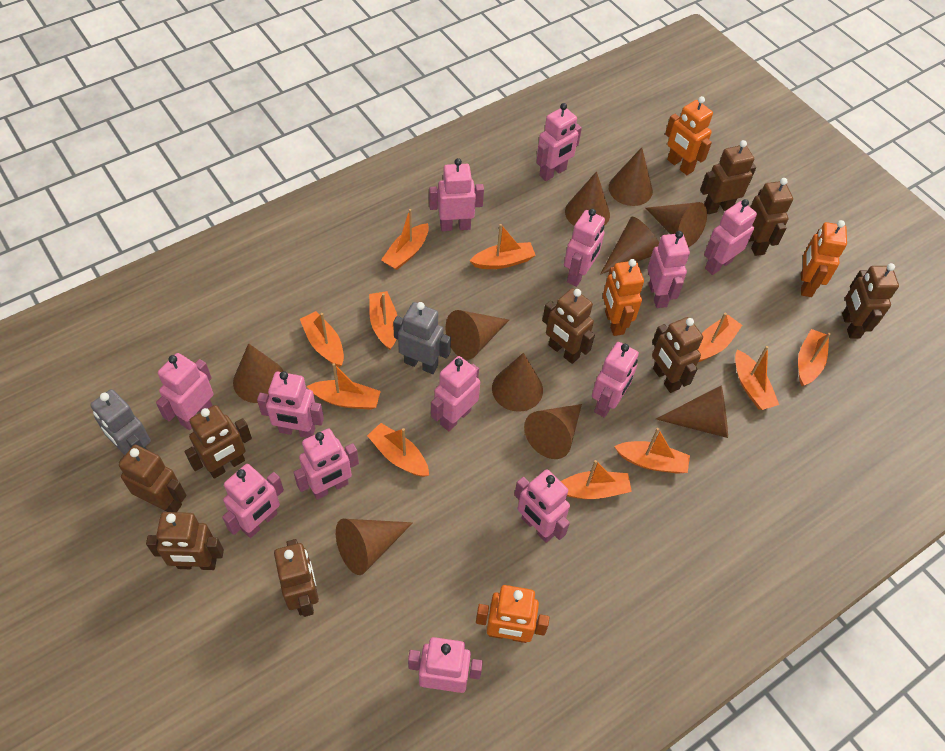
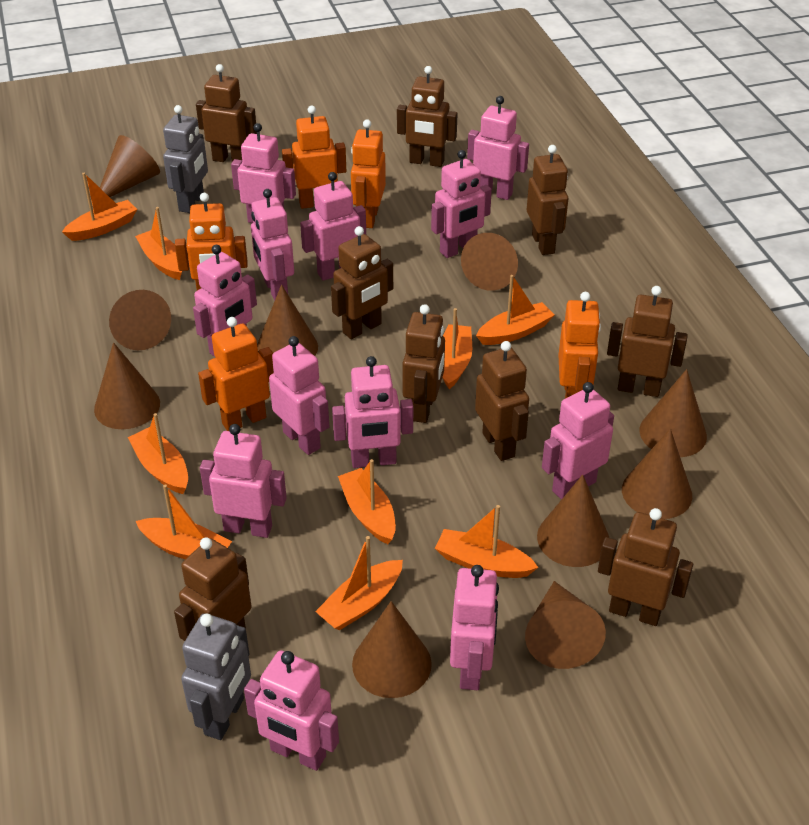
orange boat: 11 -> 9
orange robot: 4 -> 5
pink robot: 13 -> 12

